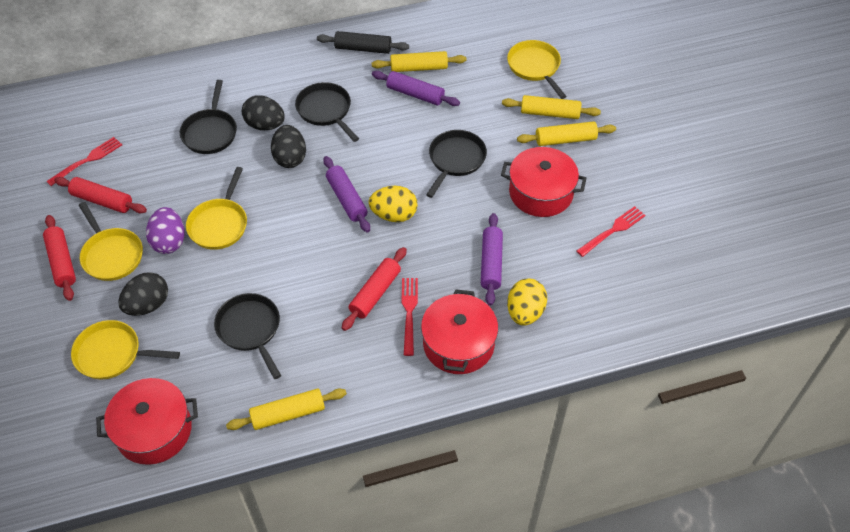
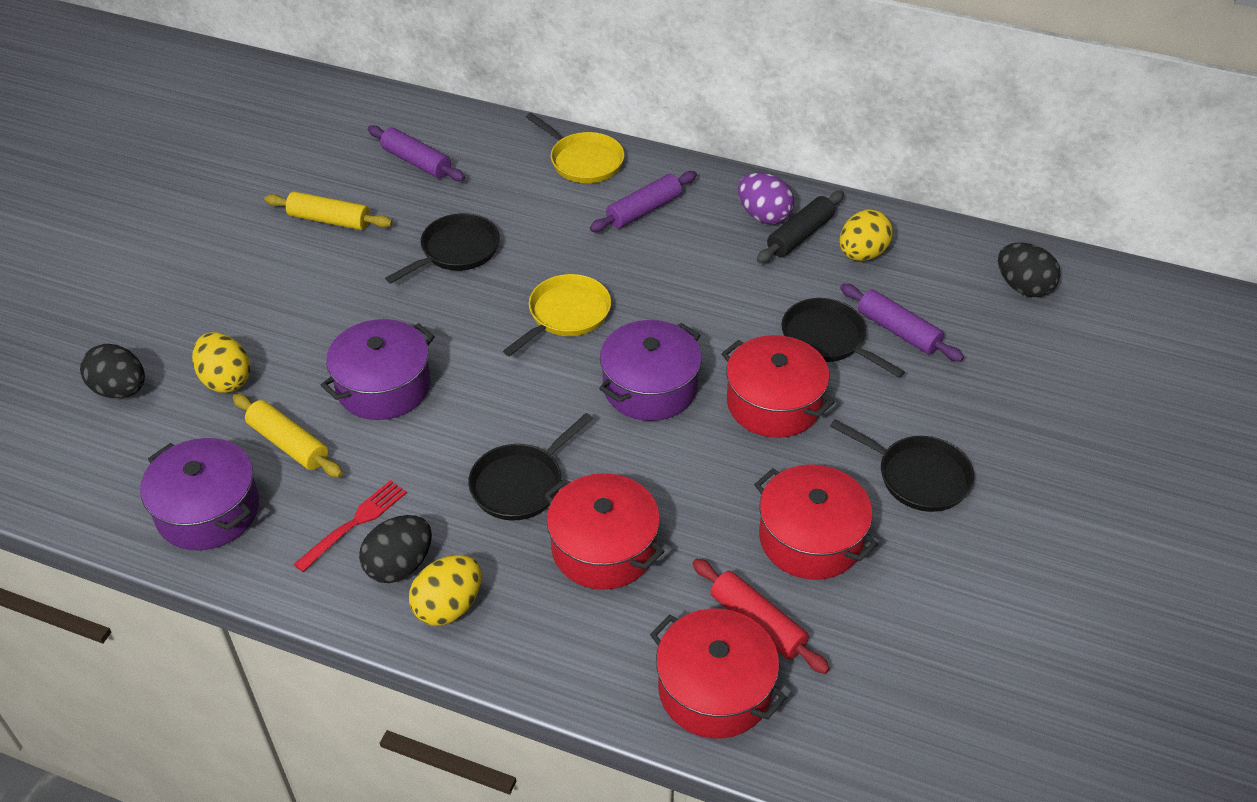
purple pot: 0 -> 3
red fork: 3 -> 1
red pot: 3 -> 4
red rolling pin: 3 -> 1
yellow egg: 2 -> 3
yellow pan: 4 -> 2
yellow rolling pin: 4 -> 2

